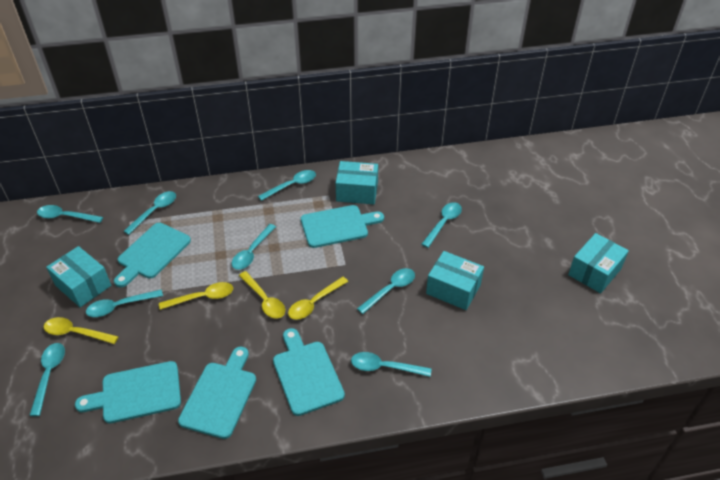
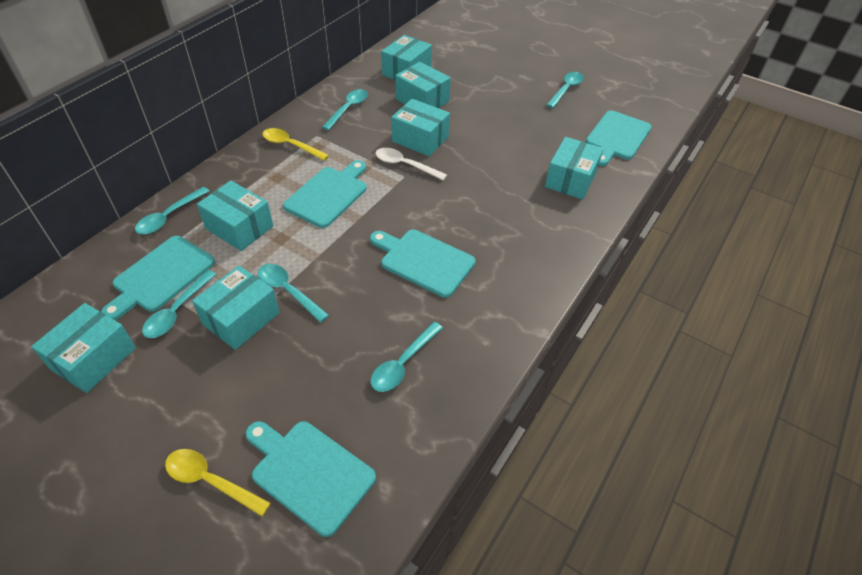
turquoise box: 4 -> 7
turquoise spoon: 9 -> 6
white spoon: 0 -> 1
yellow spoon: 4 -> 2

